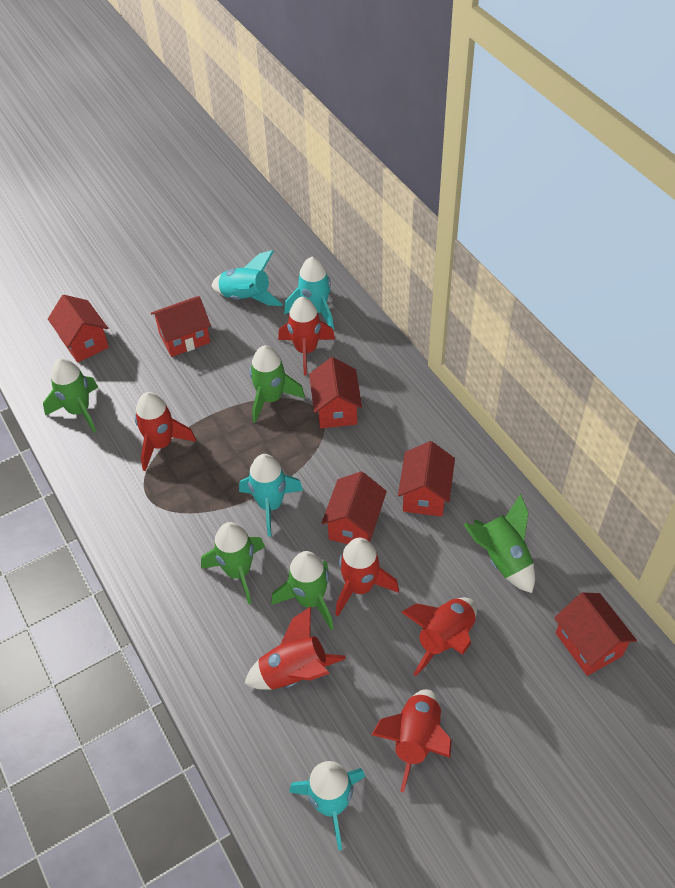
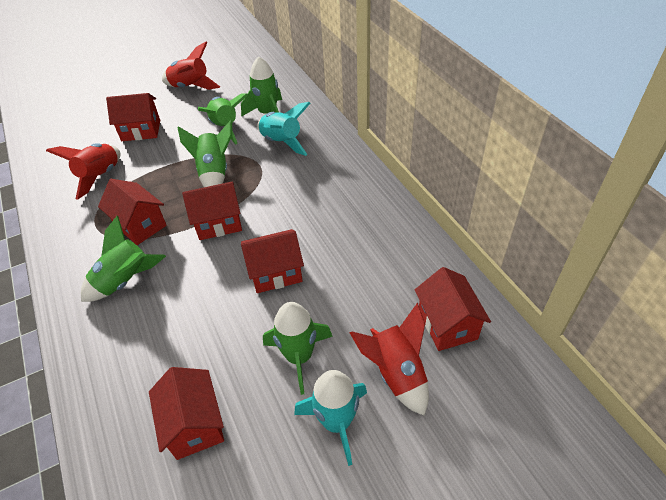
red rocket: 6 -> 3
turquoise rocket: 4 -> 2

